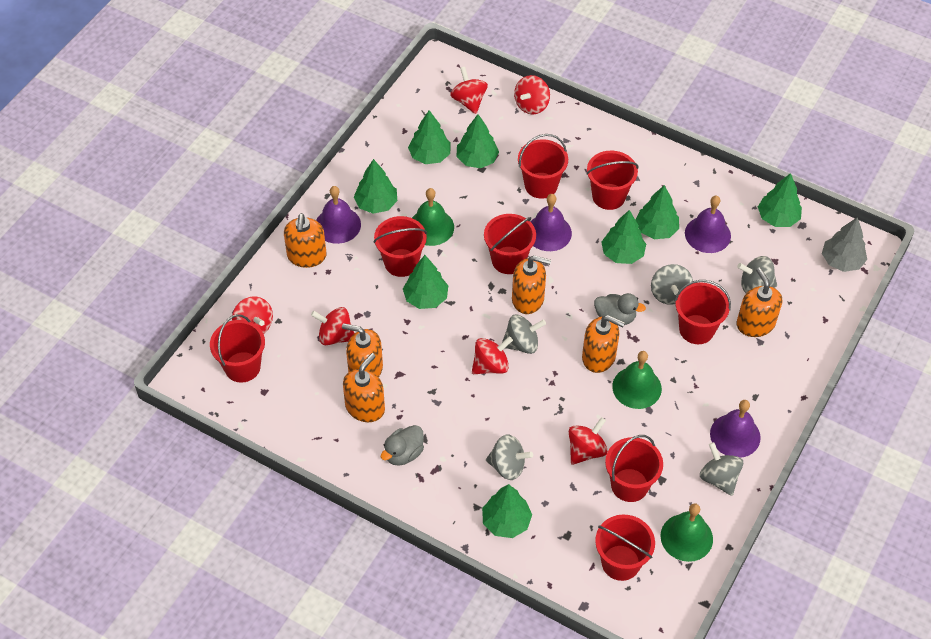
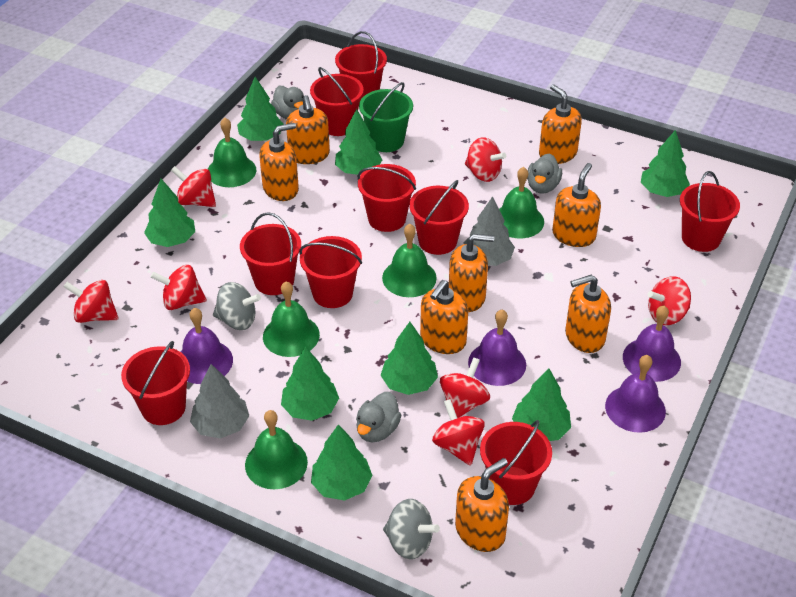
green bell: 3 -> 5
green bucket: 0 -> 1
grey duck: 2 -> 3
grey spinning top: 5 -> 2
grey tree: 1 -> 2
orange soap dispenser: 6 -> 8
red bucket: 8 -> 9
red spinning top: 6 -> 7

